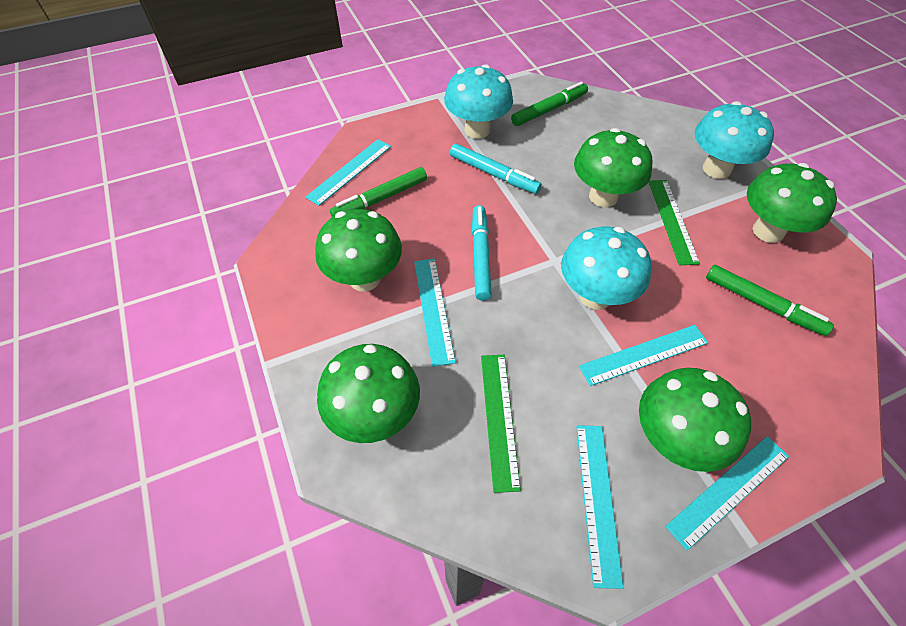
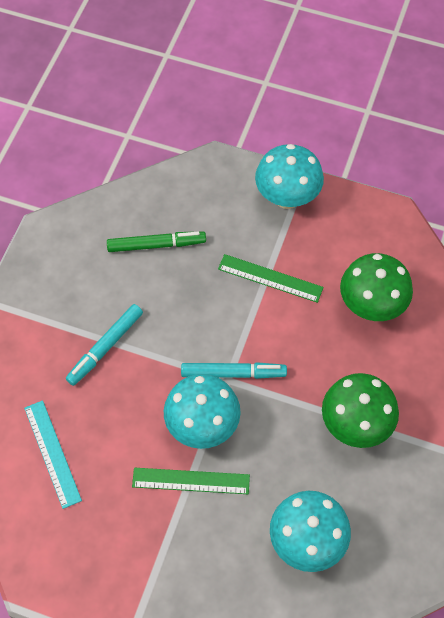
green marker: 3 -> 1
green mushroom: 5 -> 2
turquoise ruler: 5 -> 1

